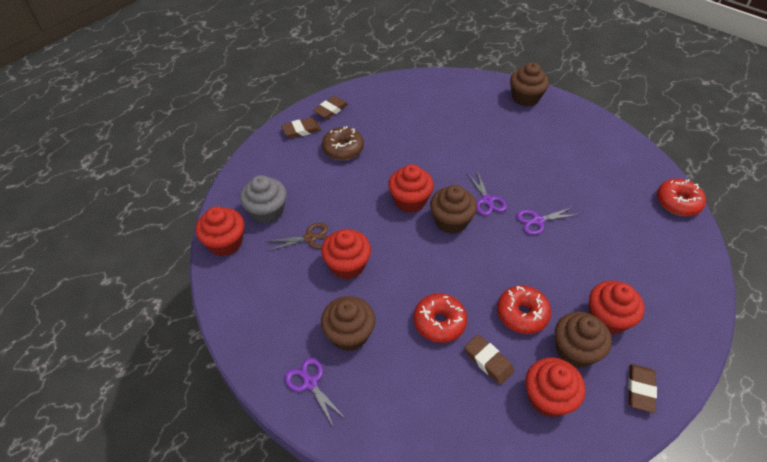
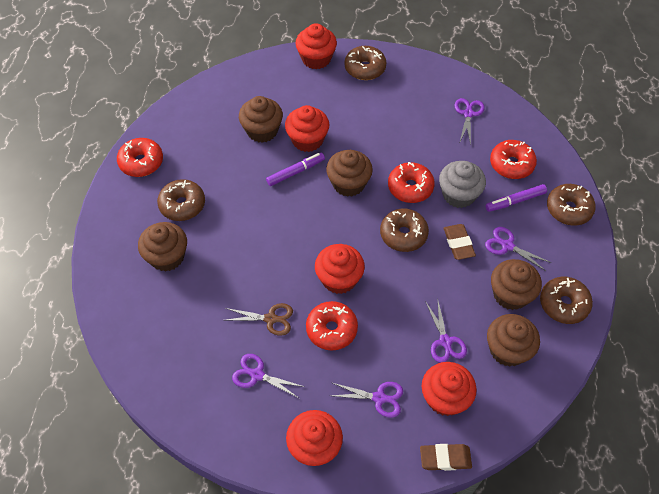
brown cupcake: 4 -> 5
brown donut: 1 -> 5
brown eraser: 4 -> 2
purple marker: 0 -> 2
purple scissors: 3 -> 5
red donut: 3 -> 4

